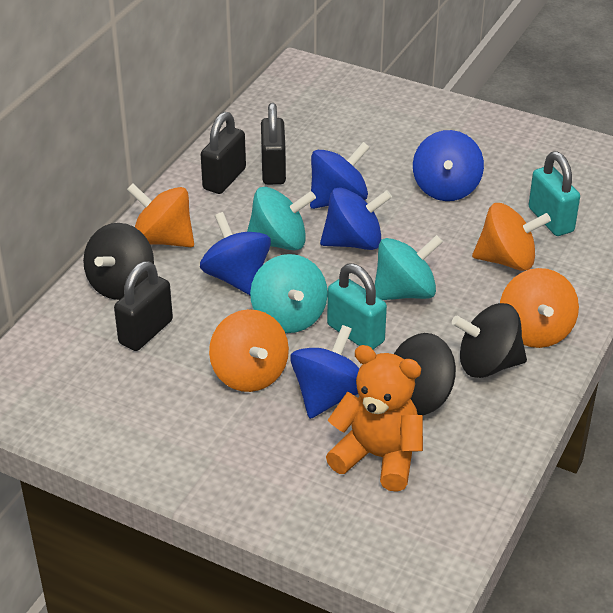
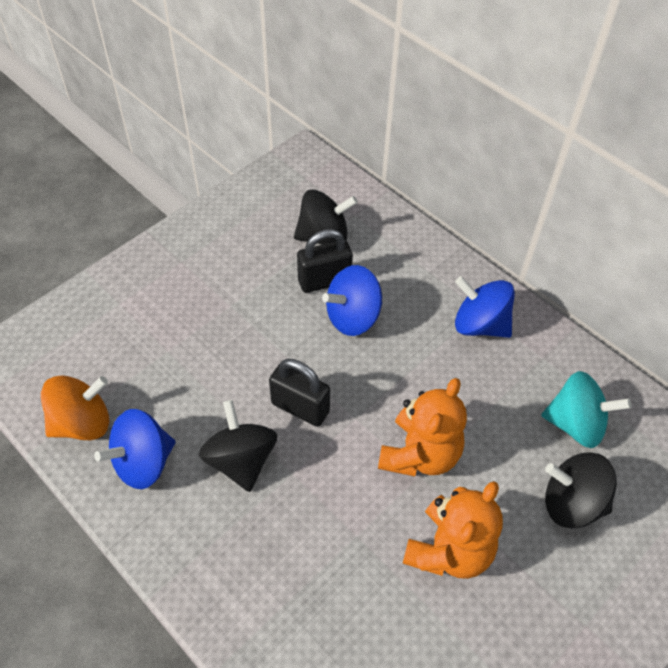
black padlock: 3 -> 2
blue spinning top: 5 -> 3
orange spinning top: 4 -> 1
orange teddy bear: 1 -> 2
turquoise padlock: 2 -> 0
turquoise spinning top: 3 -> 1

